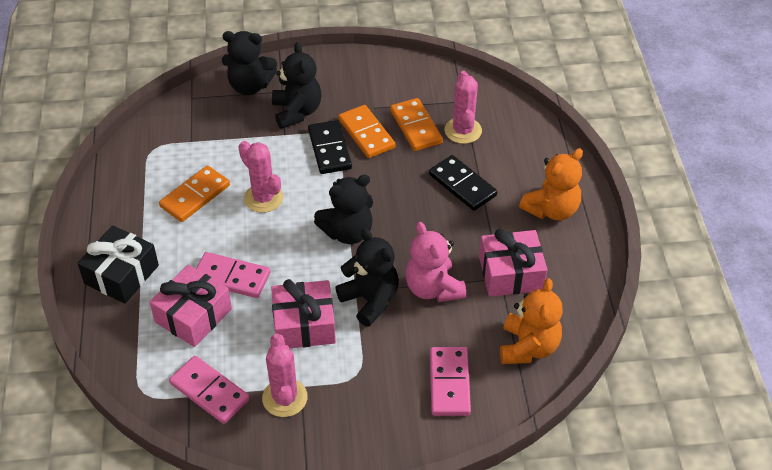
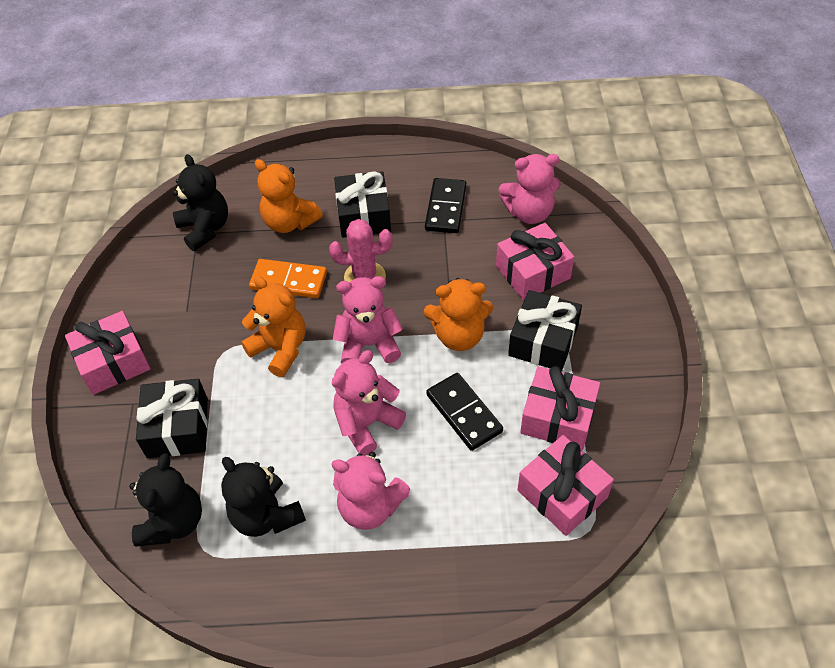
black gift: 1 -> 3
black teddy bear: 4 -> 3
orange domino: 3 -> 1
orange teddy bear: 2 -> 3
pink cactus: 3 -> 1
pink domino: 3 -> 0
pink gift: 3 -> 4
pink teddy bear: 1 -> 4

